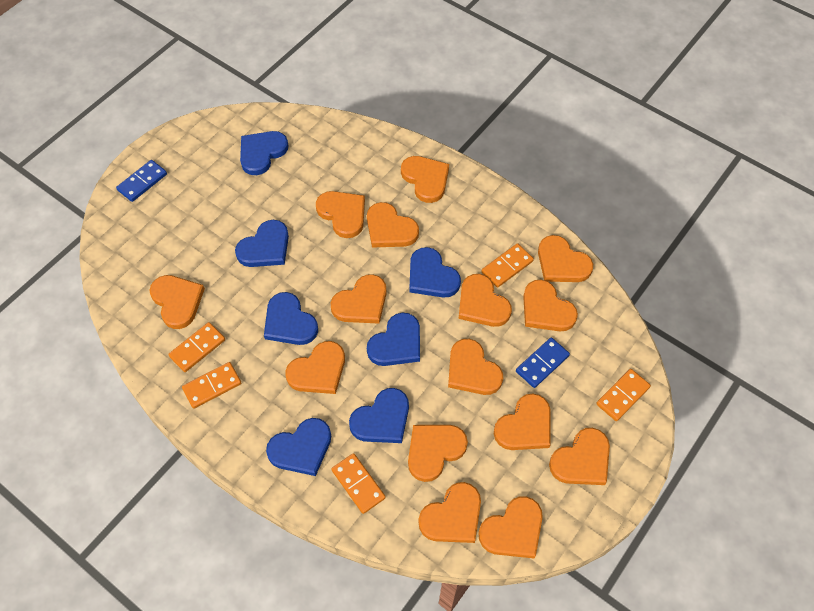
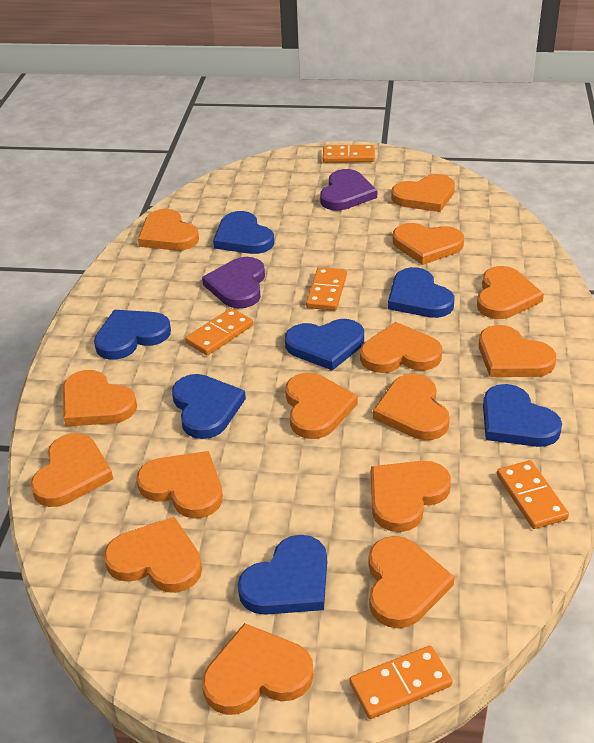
blue domino: 2 -> 0
purple heart: 0 -> 2

